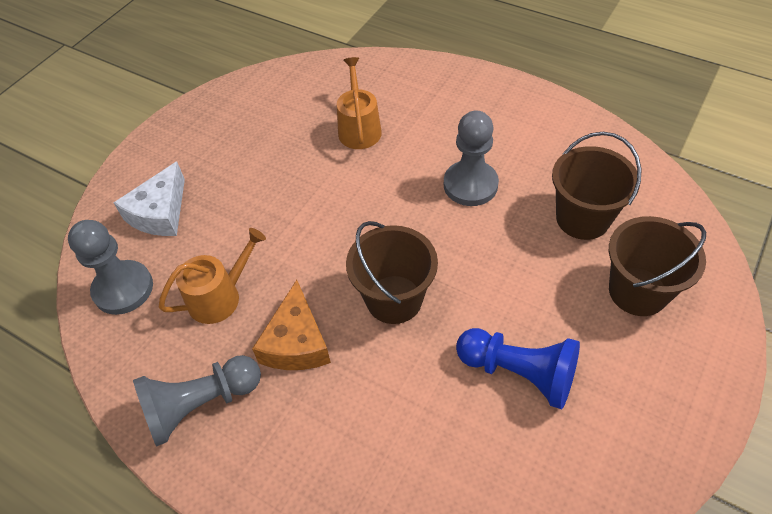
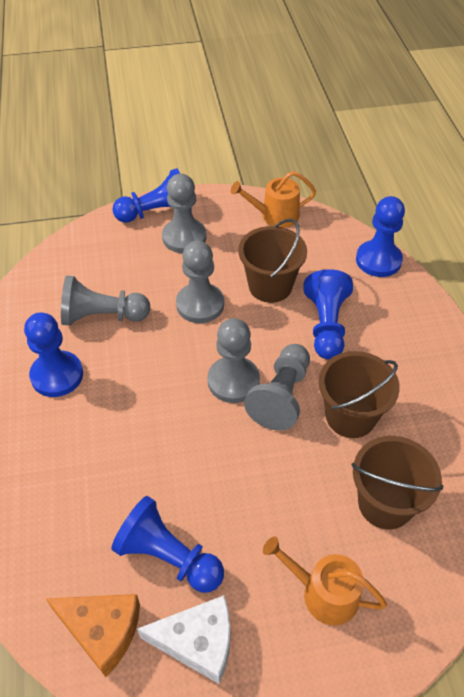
blue pawn: 1 -> 5
grey pawn: 3 -> 5

